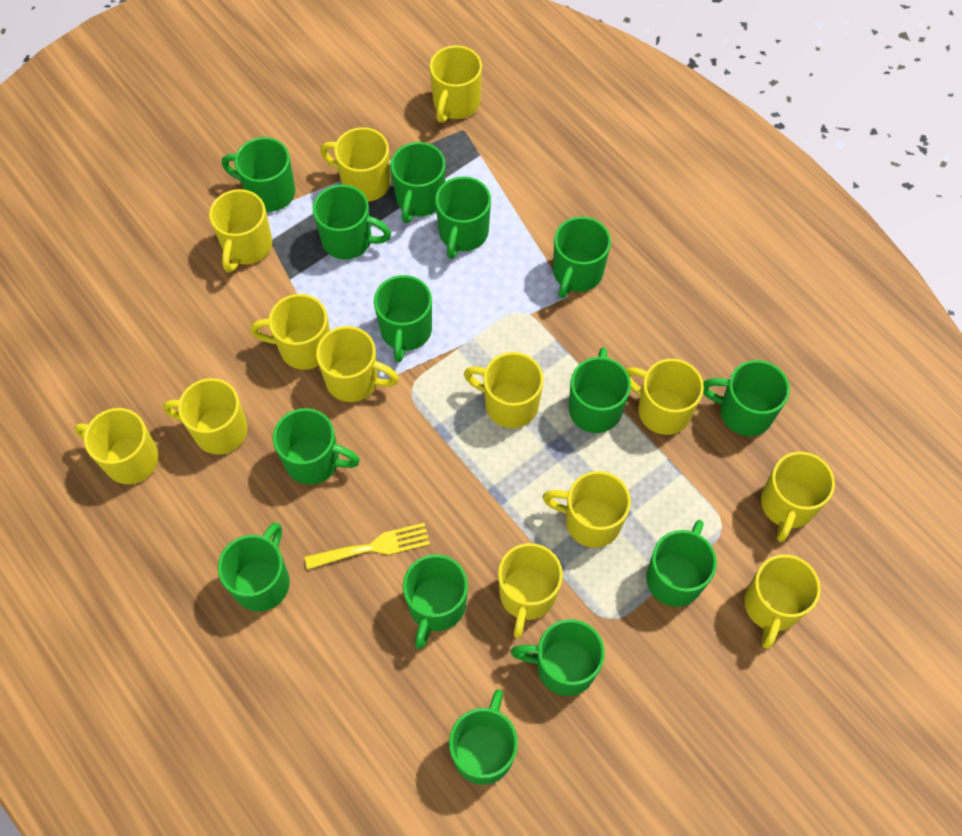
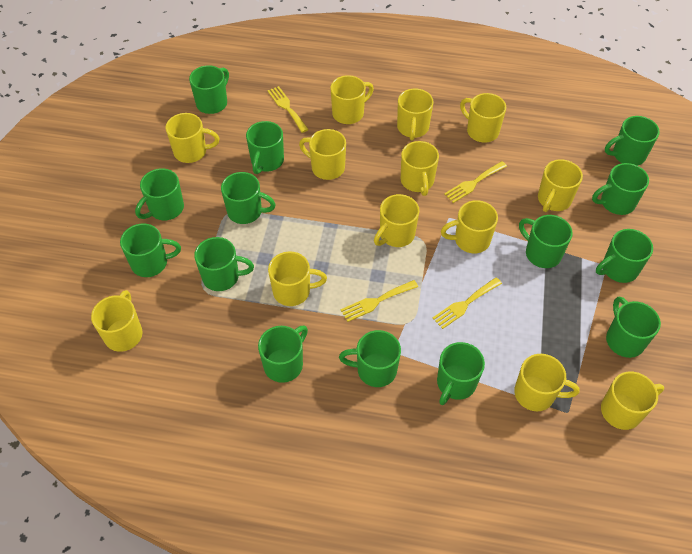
yellow fork: 1 -> 4

